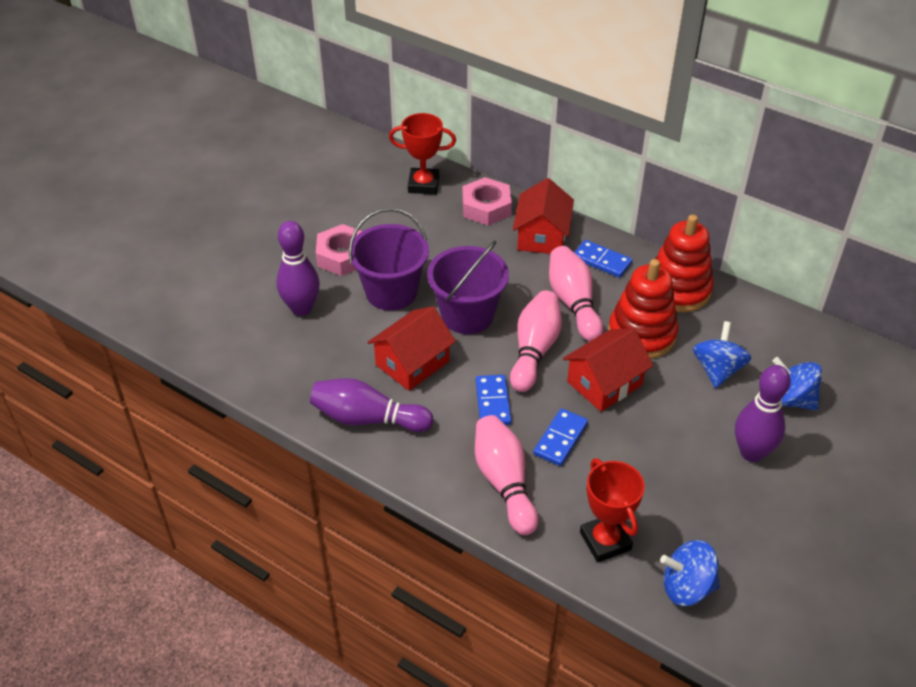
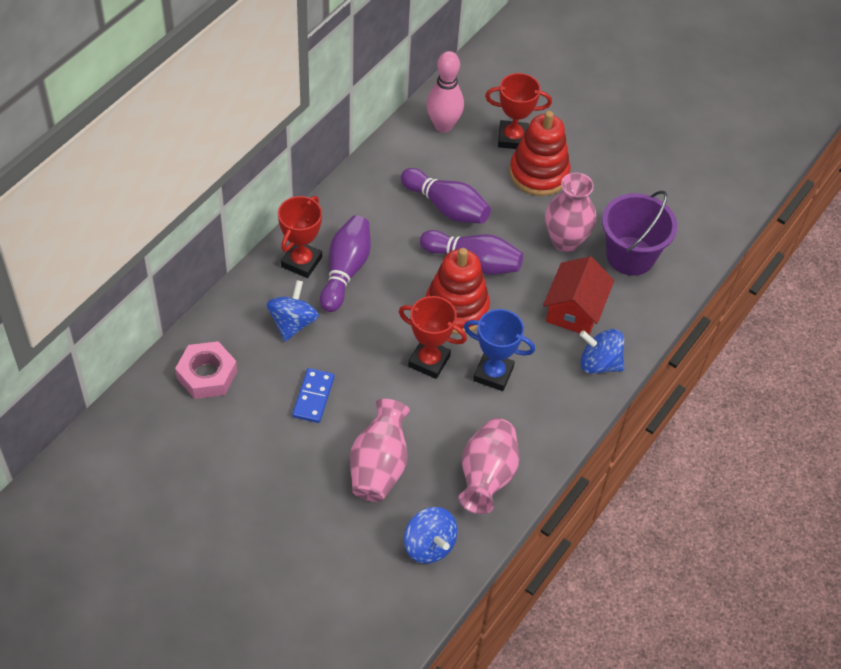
blue domino: 3 -> 1
blue trophy: 0 -> 1
pink bowling pin: 3 -> 1
pink nut: 2 -> 1
pink vase: 0 -> 3
purple bucket: 2 -> 1
red house: 3 -> 1
red trophy: 2 -> 3

